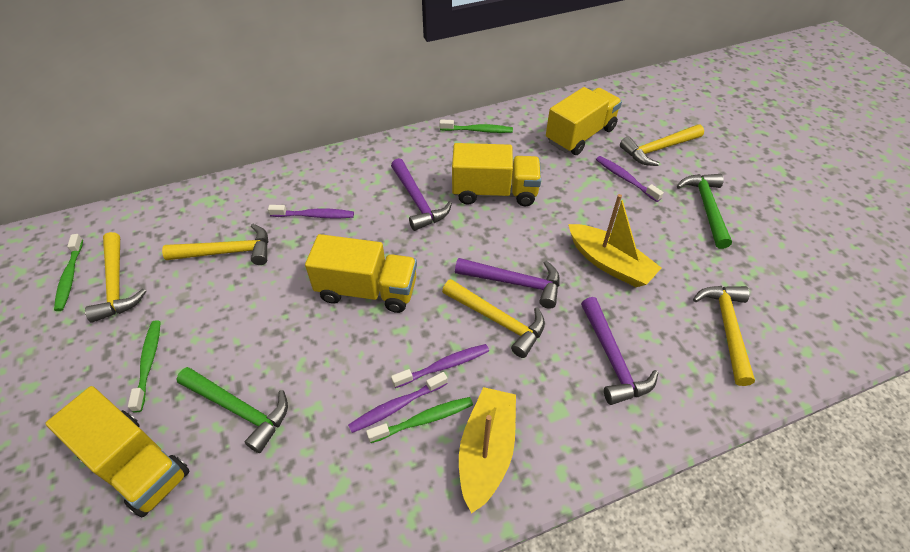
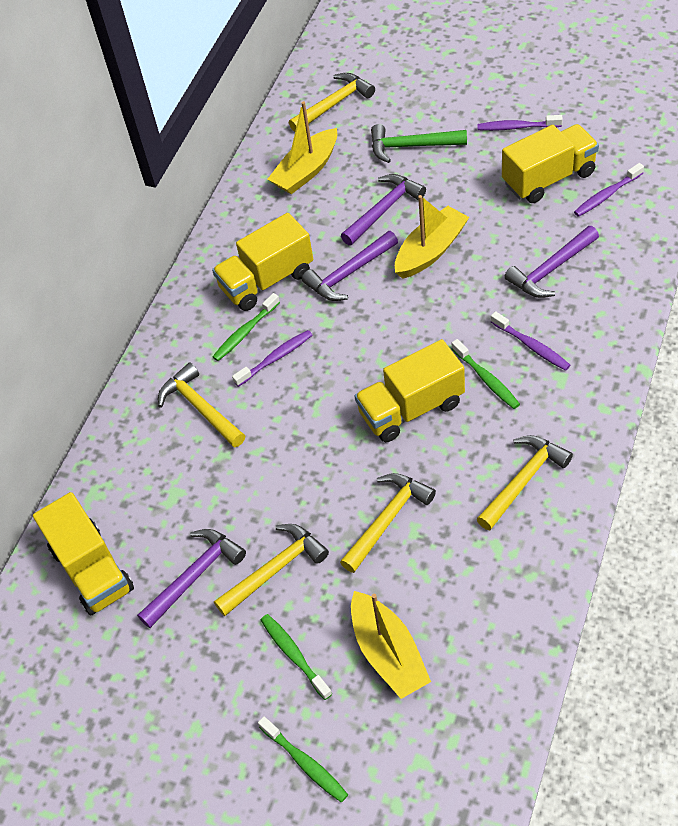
green hammer: 2 -> 1
purple hammer: 3 -> 4
yellow boat: 2 -> 3

